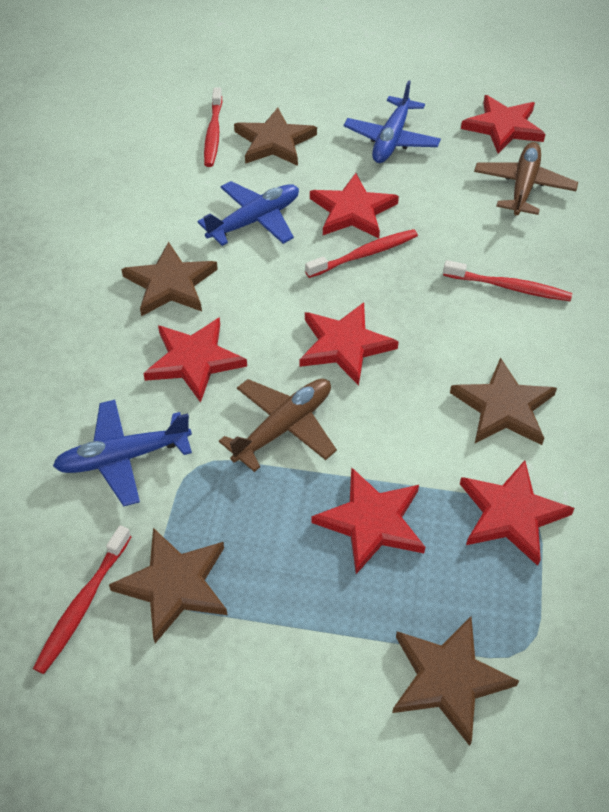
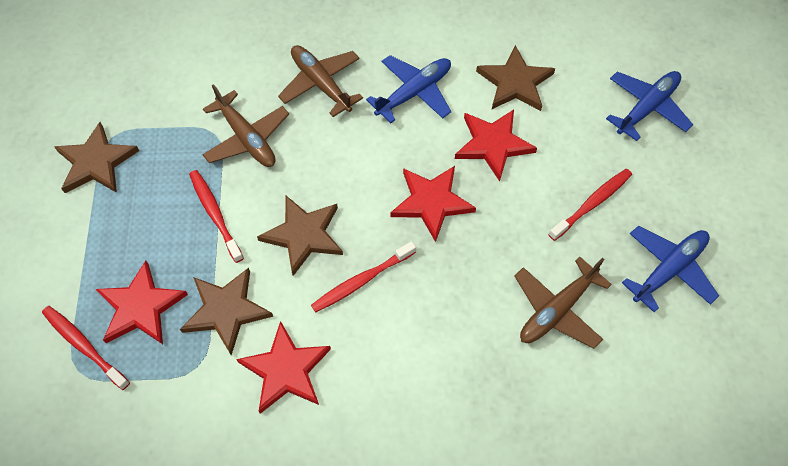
brown plane: 2 -> 3
brown star: 5 -> 4
red star: 6 -> 4

